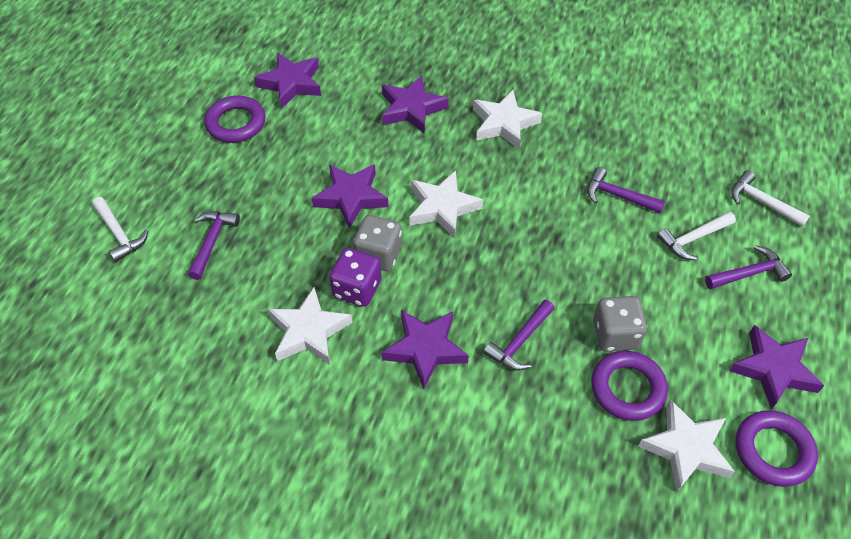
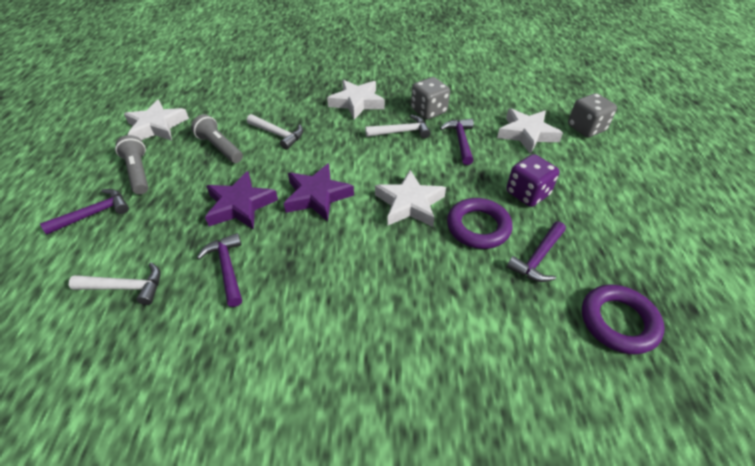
grey flashlight: 0 -> 2
purple ring: 3 -> 2
purple star: 5 -> 2

